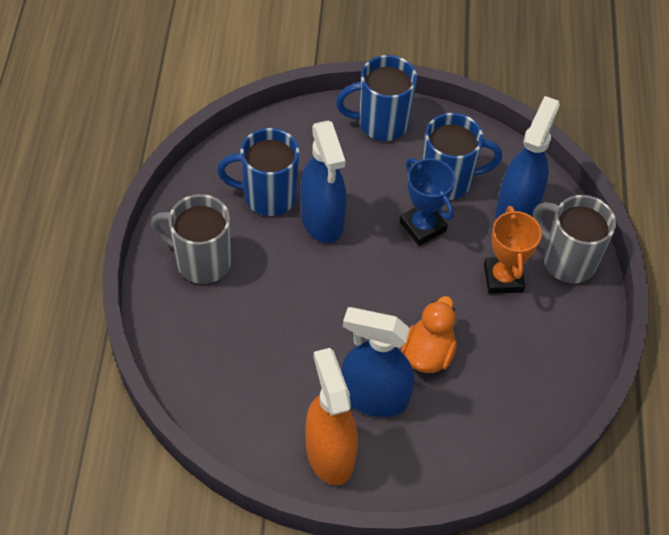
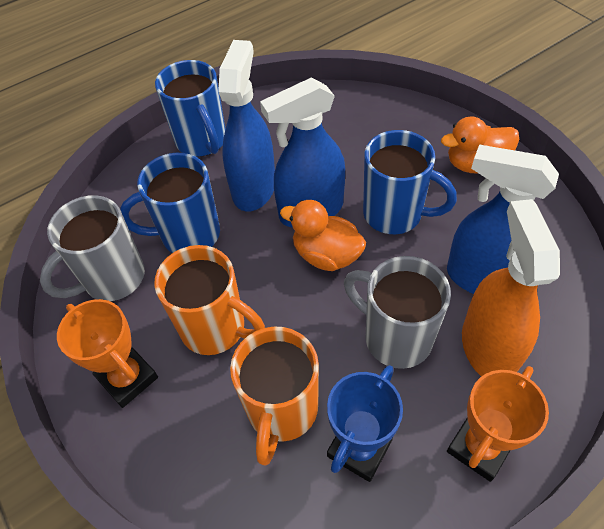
orange duck: 1 -> 2
orange mug: 0 -> 2
orange trophy: 1 -> 2

